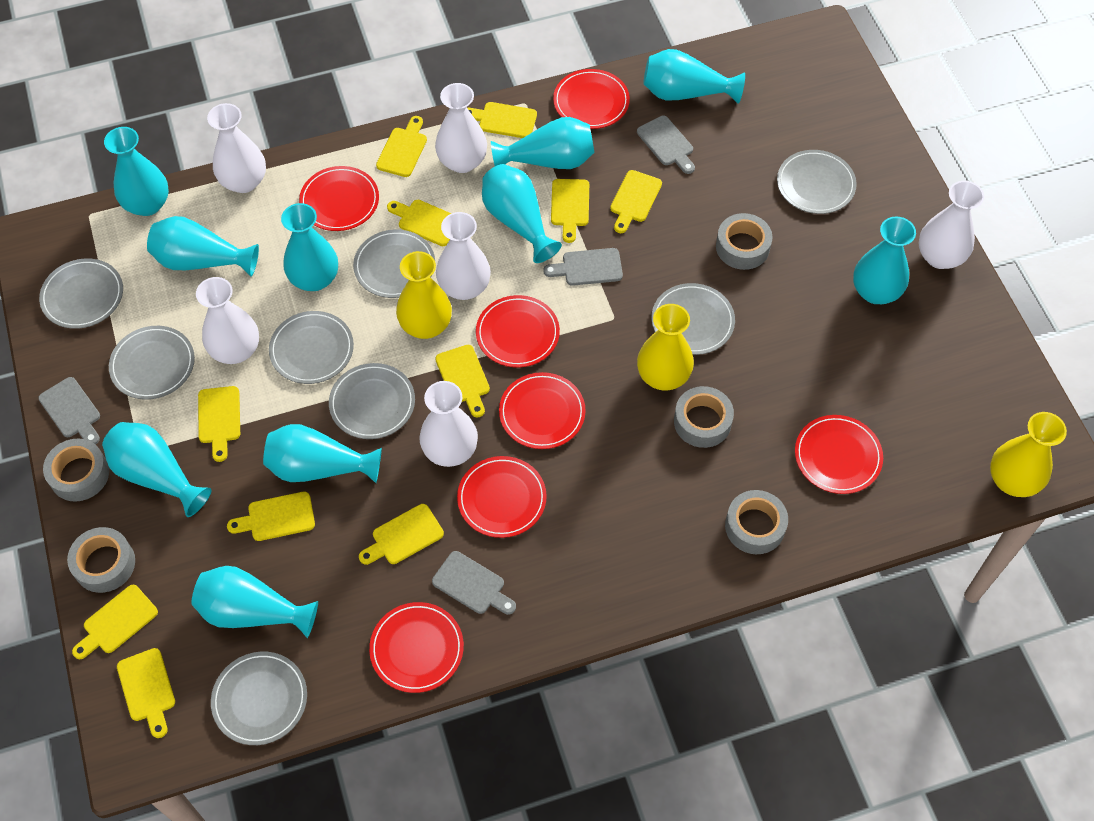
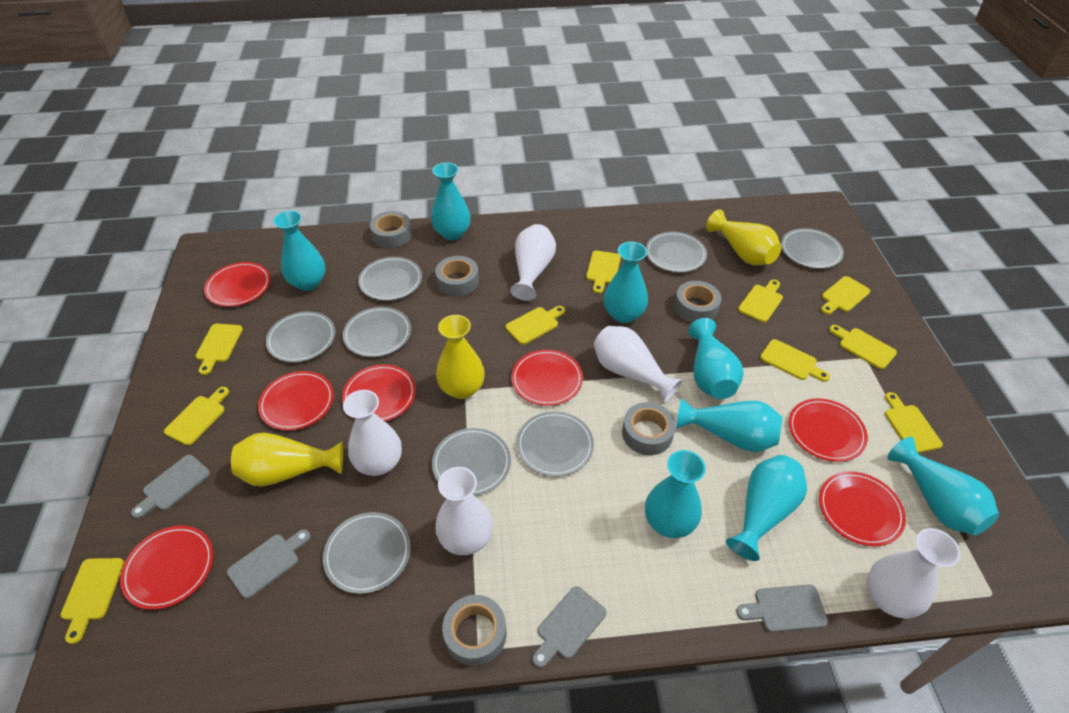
turquoise vase: 10 -> 8
white vase: 6 -> 5
yellow cutting board: 11 -> 10

